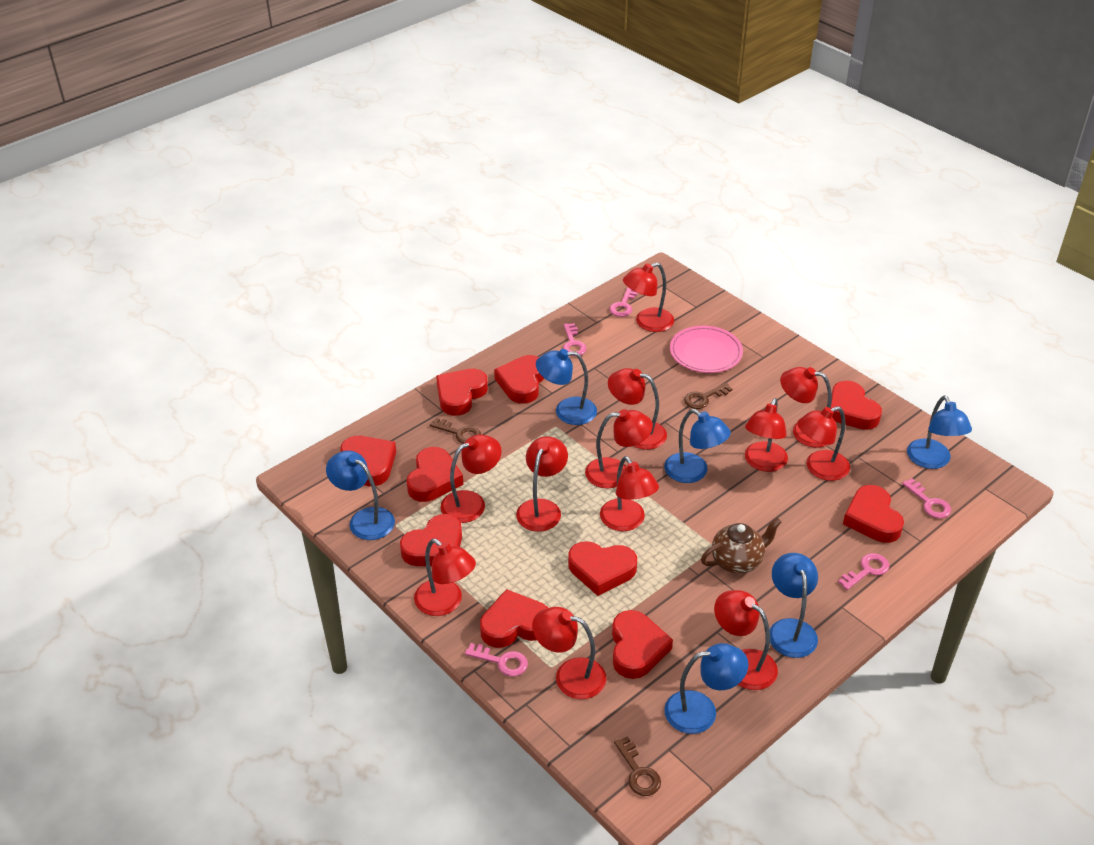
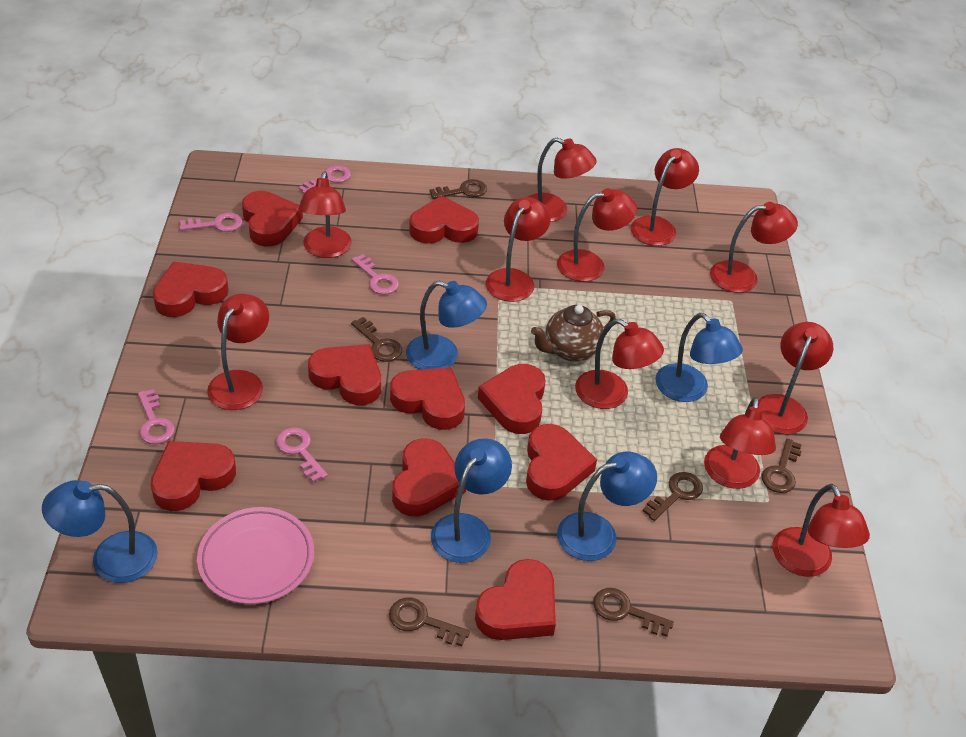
blue lamp: 6 -> 5
brown key: 3 -> 6
red lamp: 12 -> 11

